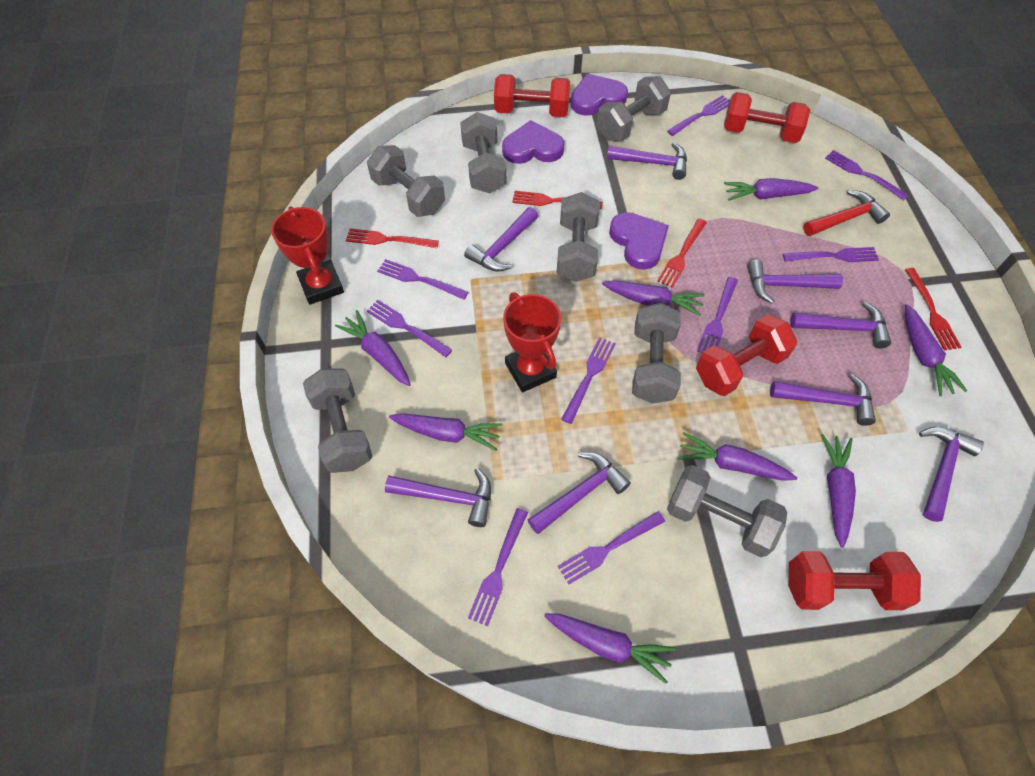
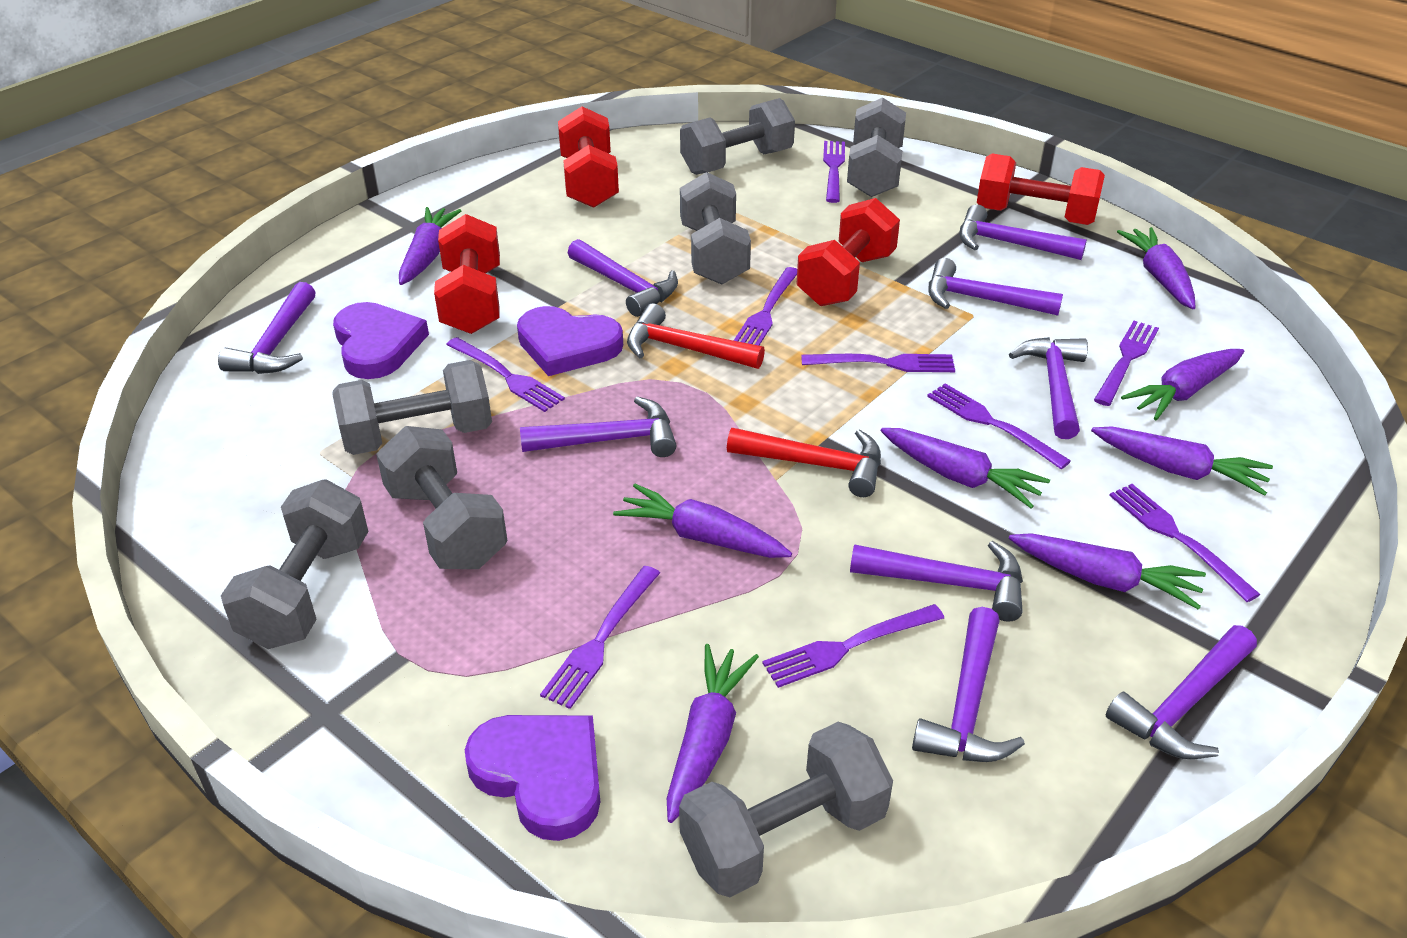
purple hammer: 8 -> 9
red fork: 4 -> 0
red hammer: 1 -> 2
red trophy: 2 -> 0

